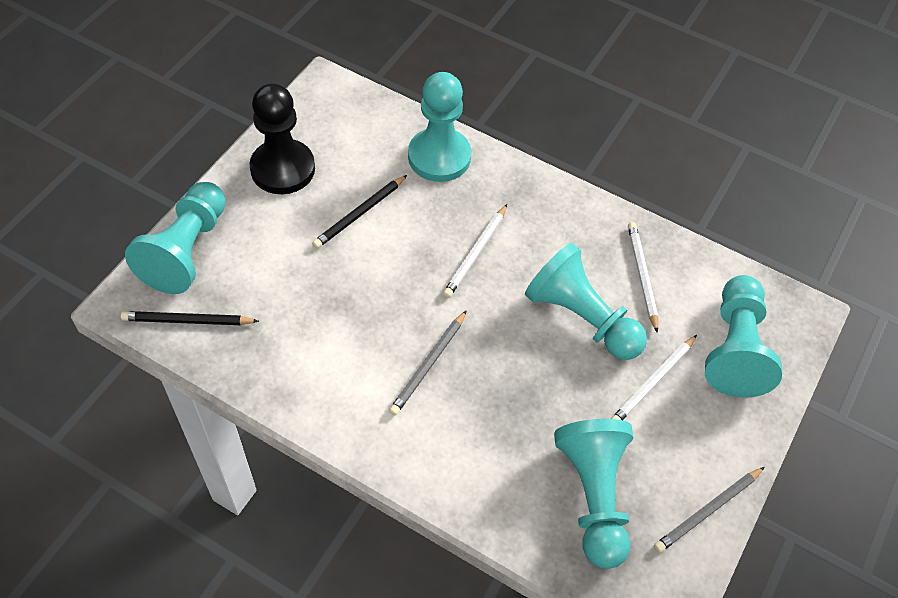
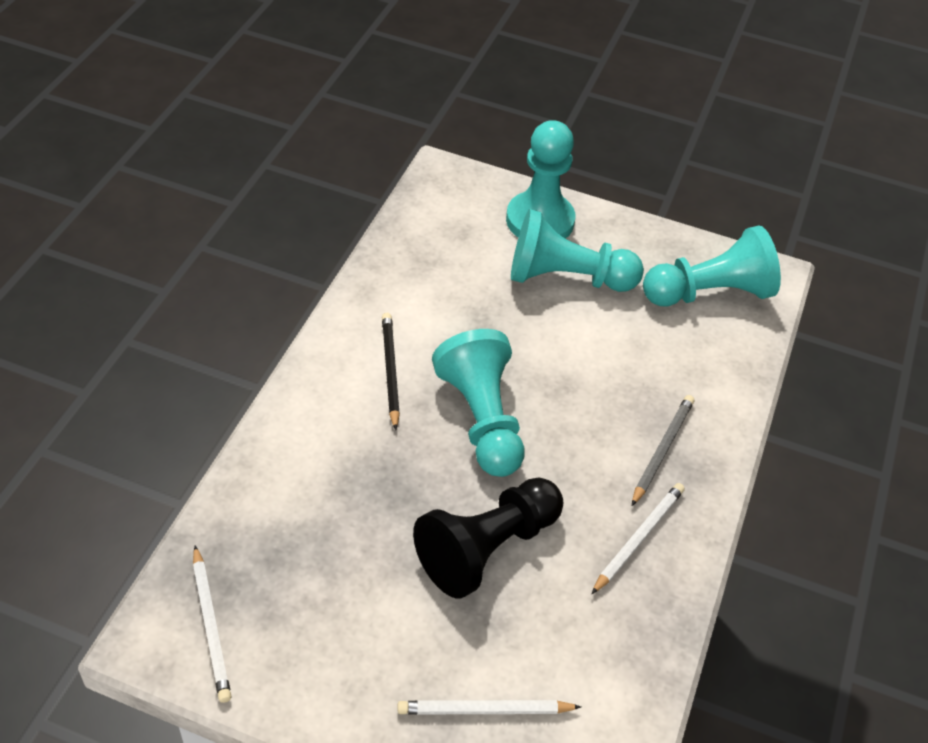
black pencil: 2 -> 1
grey pencil: 2 -> 1
turquoise pawn: 5 -> 4

